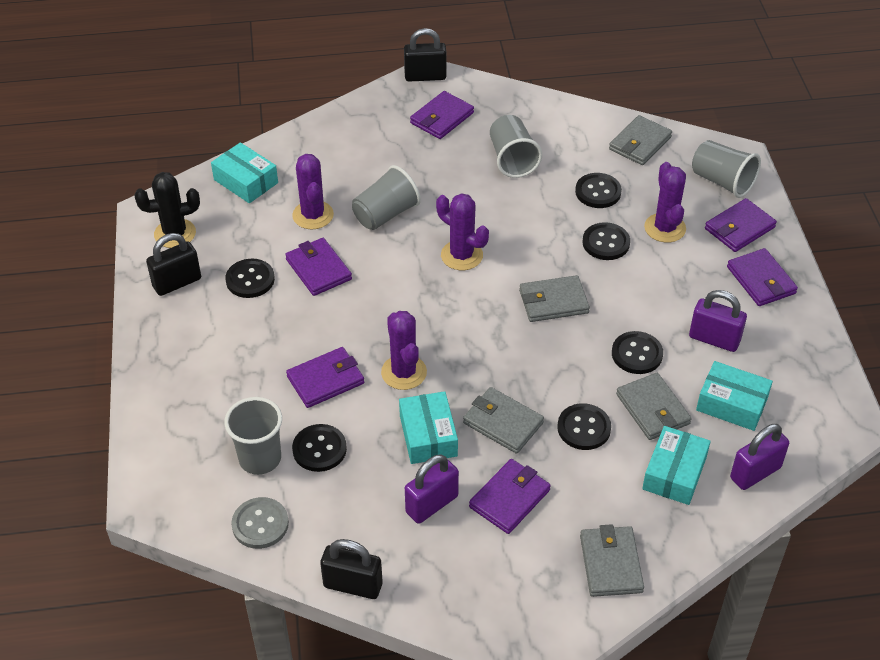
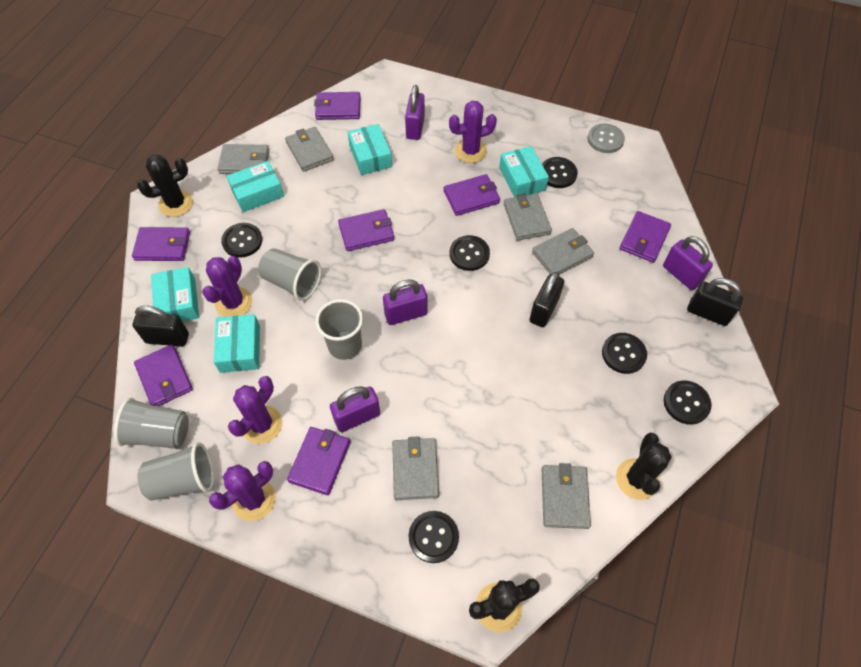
black cactus: 1 -> 3
grey wallet: 5 -> 6
purple padlock: 3 -> 4
purple wallet: 6 -> 7
turquoise box: 4 -> 5

